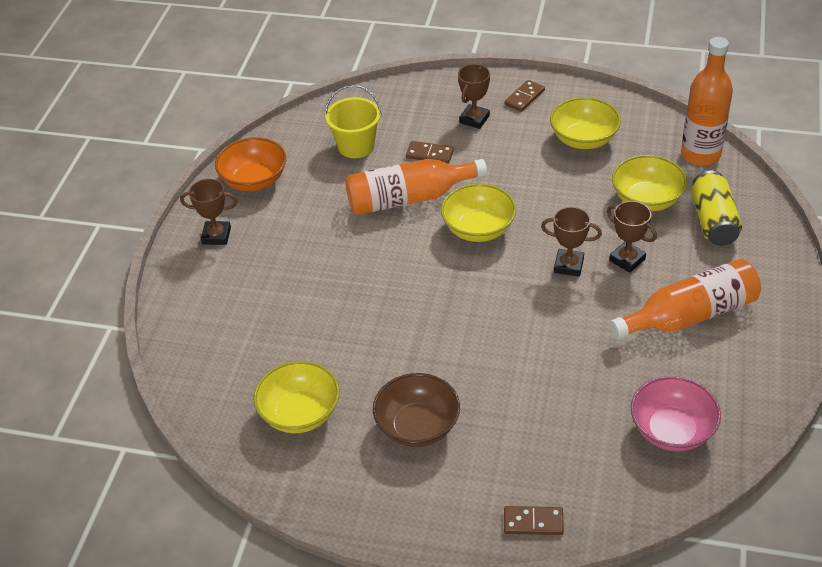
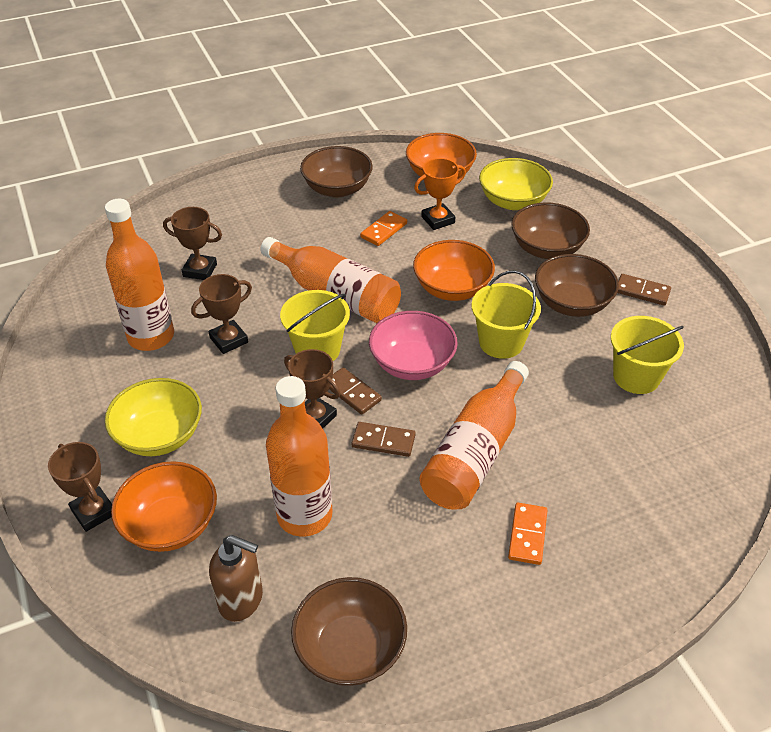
brown bowl: 1 -> 4
brown soap dispenser: 0 -> 1
orange bottle: 3 -> 4
orange bowl: 1 -> 3
orange domino: 0 -> 2
orange trophy: 0 -> 1
yellow bowl: 4 -> 2
yellow bucket: 1 -> 3
yellow can: 1 -> 0

